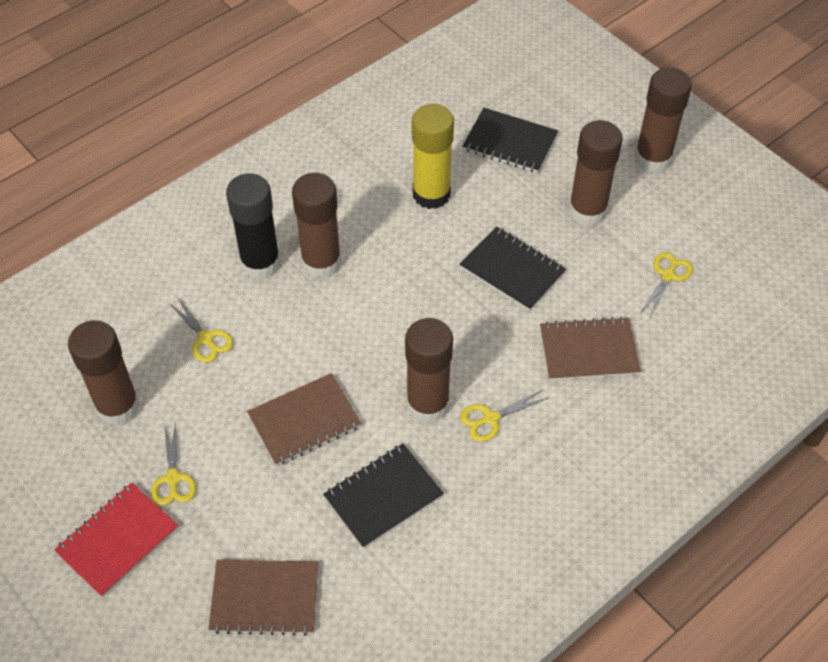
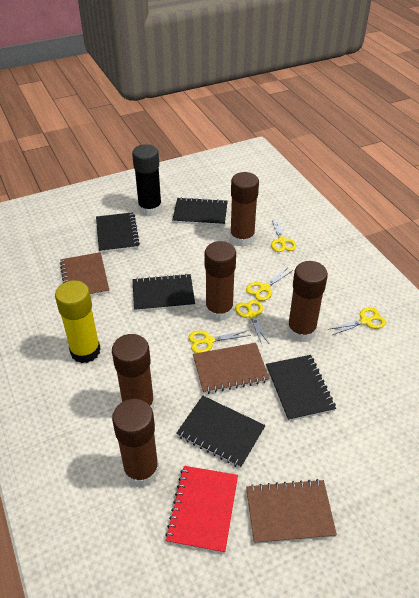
black notebook: 3 -> 5
yellow scissors: 4 -> 5

